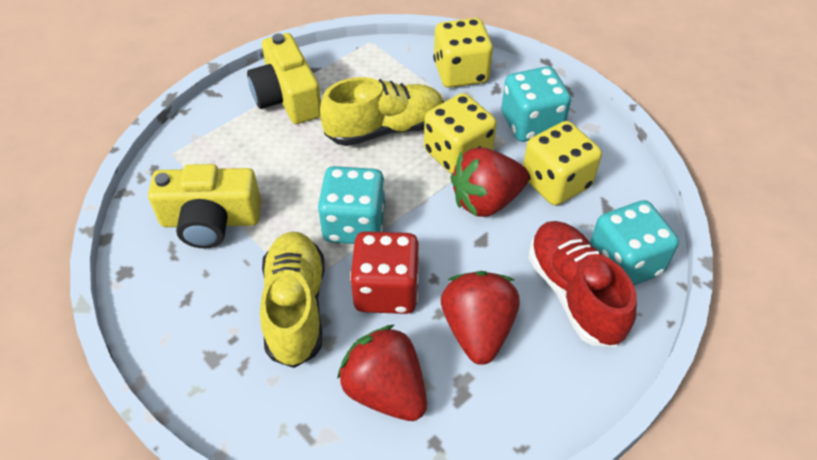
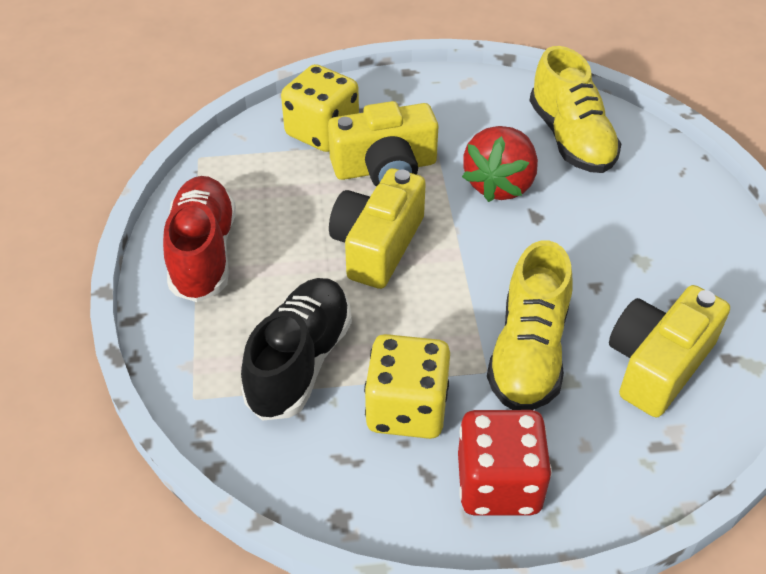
black shoe: 0 -> 1
red strawberry: 3 -> 1
turquoise dice: 3 -> 0
yellow camera: 2 -> 3
yellow dice: 3 -> 2

